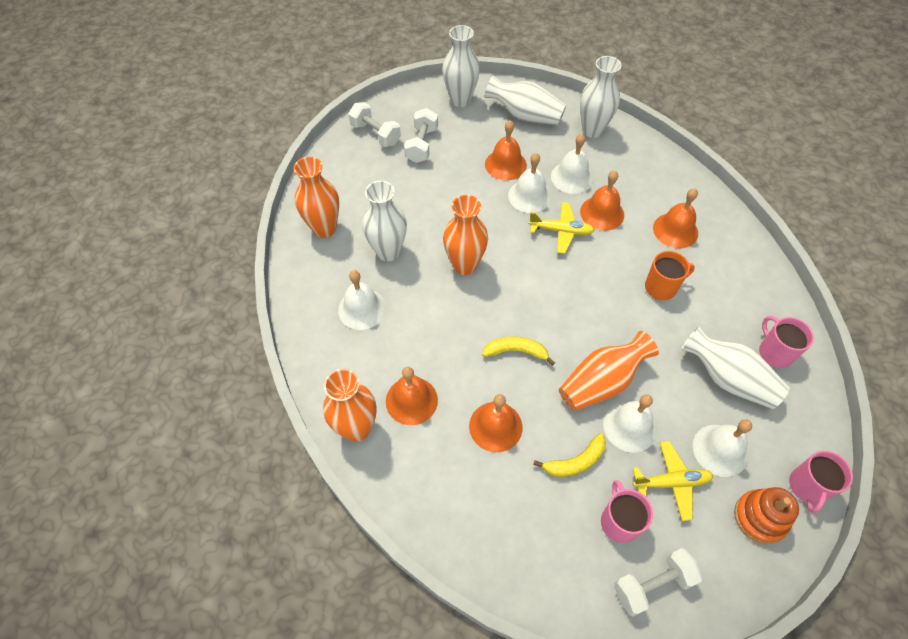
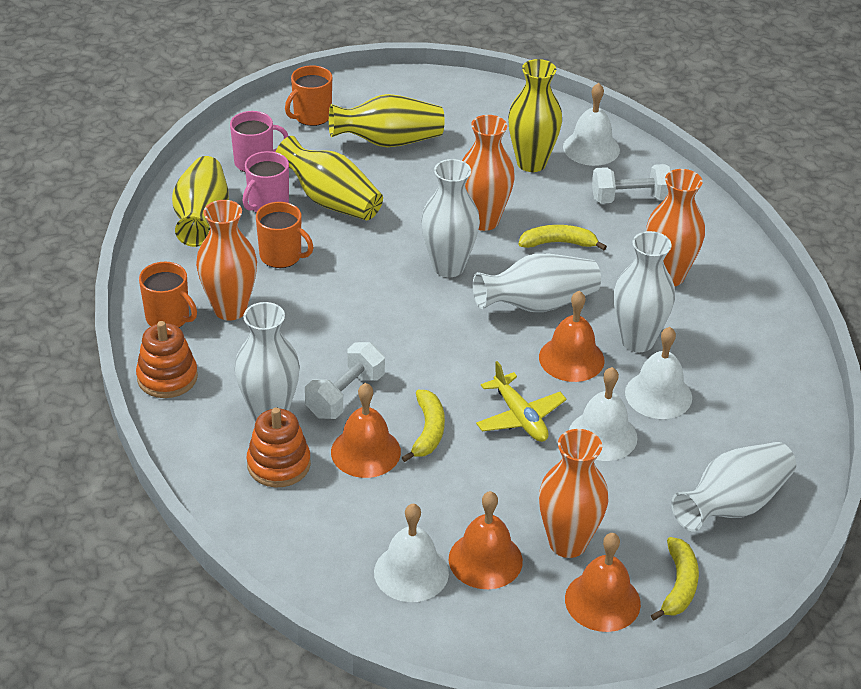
orange bell: 5 -> 4
orange mug: 1 -> 3
orange stacking toy: 1 -> 2
pink mug: 3 -> 2
white bell: 5 -> 4
white dumbbell: 3 -> 2
yellow banana: 2 -> 3
yellow plane: 2 -> 1
yellow vase: 0 -> 4

